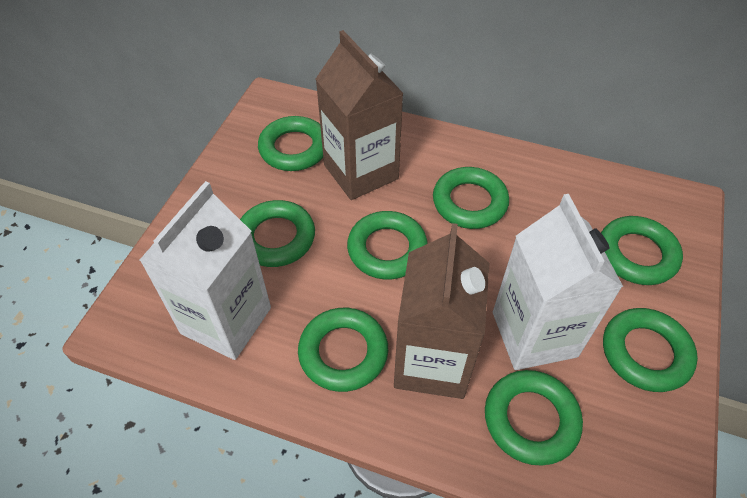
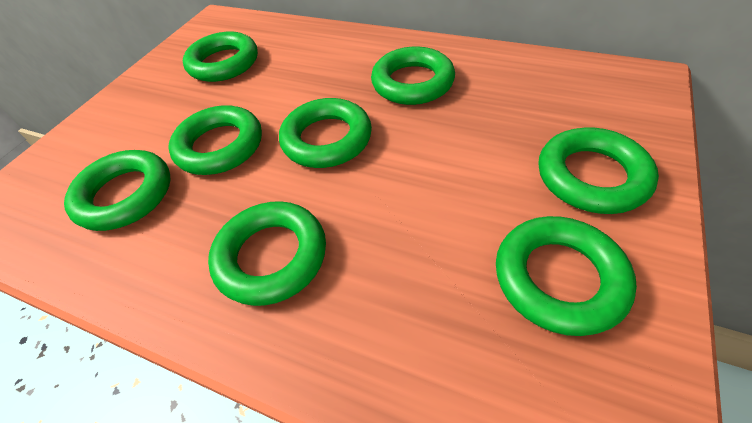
brown carton: 2 -> 0
white carton: 2 -> 0

